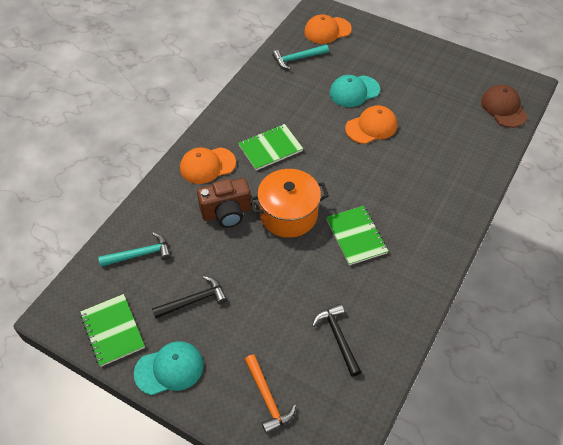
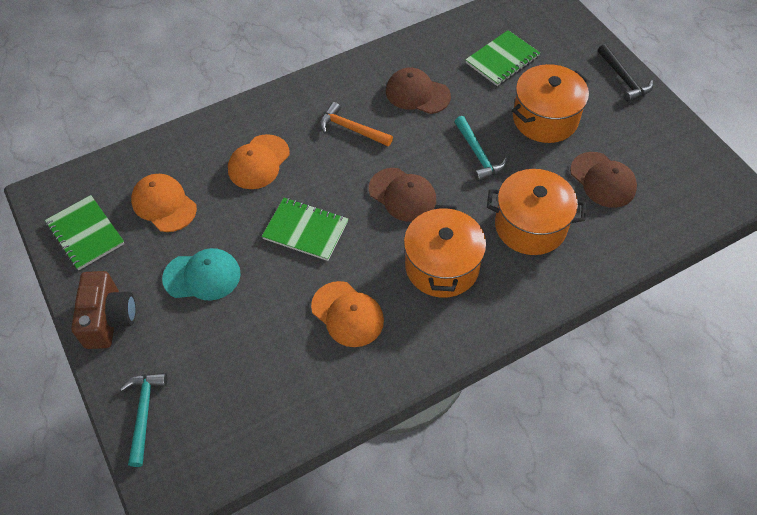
black hammer: 2 -> 1
brown cap: 1 -> 3
orange pot: 1 -> 3
turquoise cap: 2 -> 1

